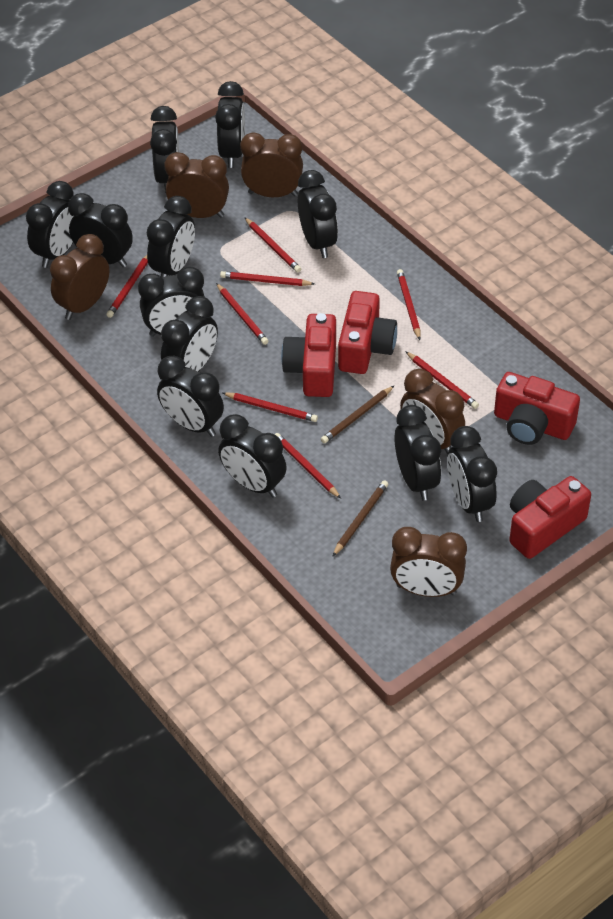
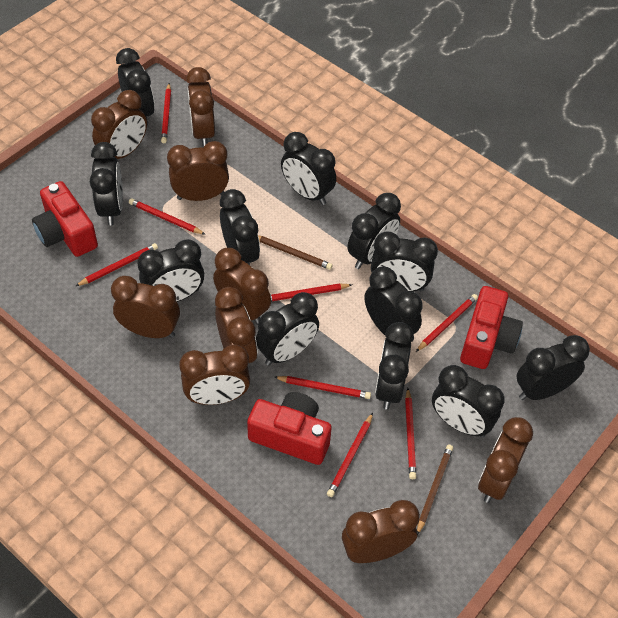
brown clock: 5 -> 9
red camera: 4 -> 3

